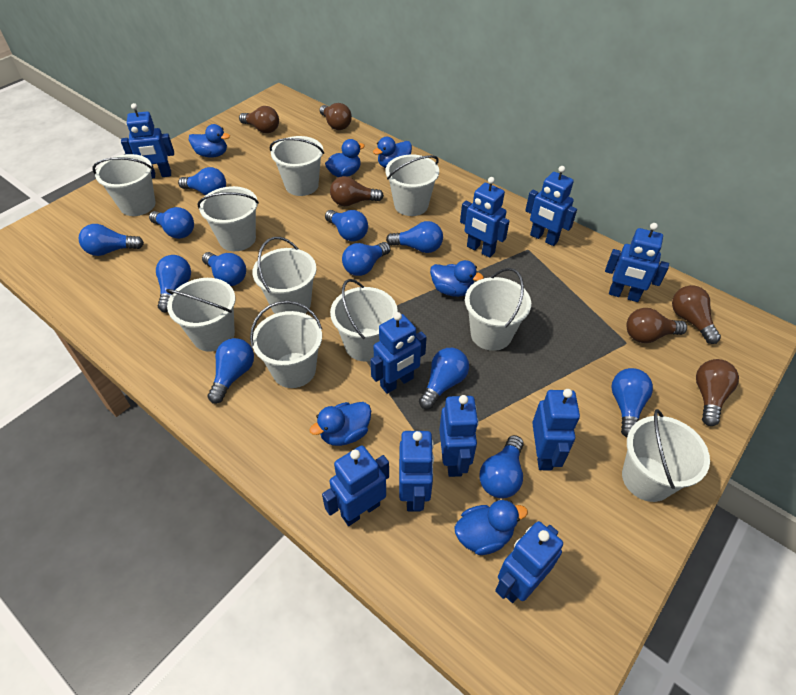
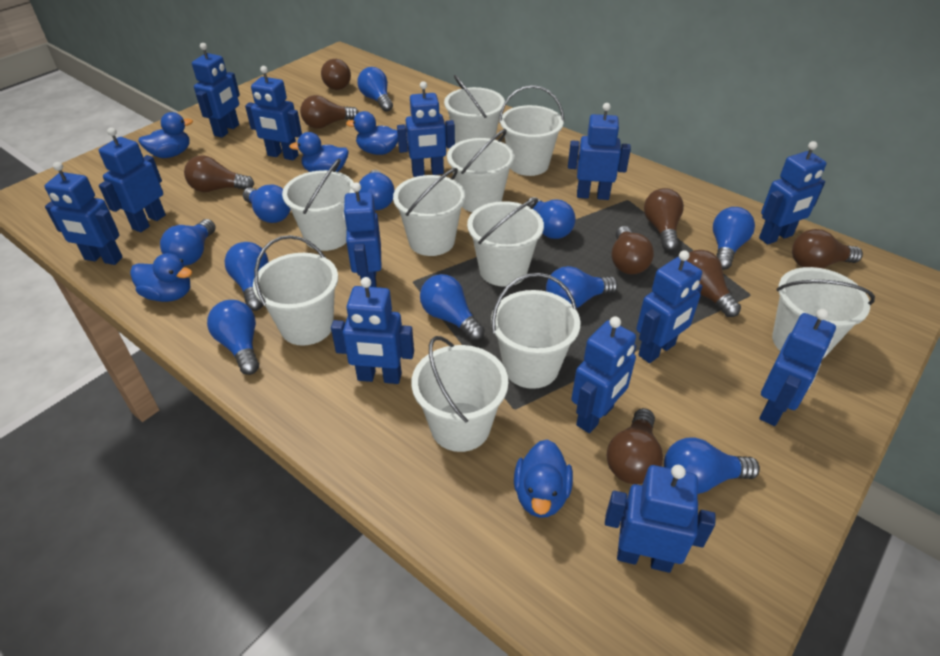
blue duck: 6 -> 5
blue light bulb: 12 -> 11
blue robot: 10 -> 13
brown light bulb: 6 -> 8

